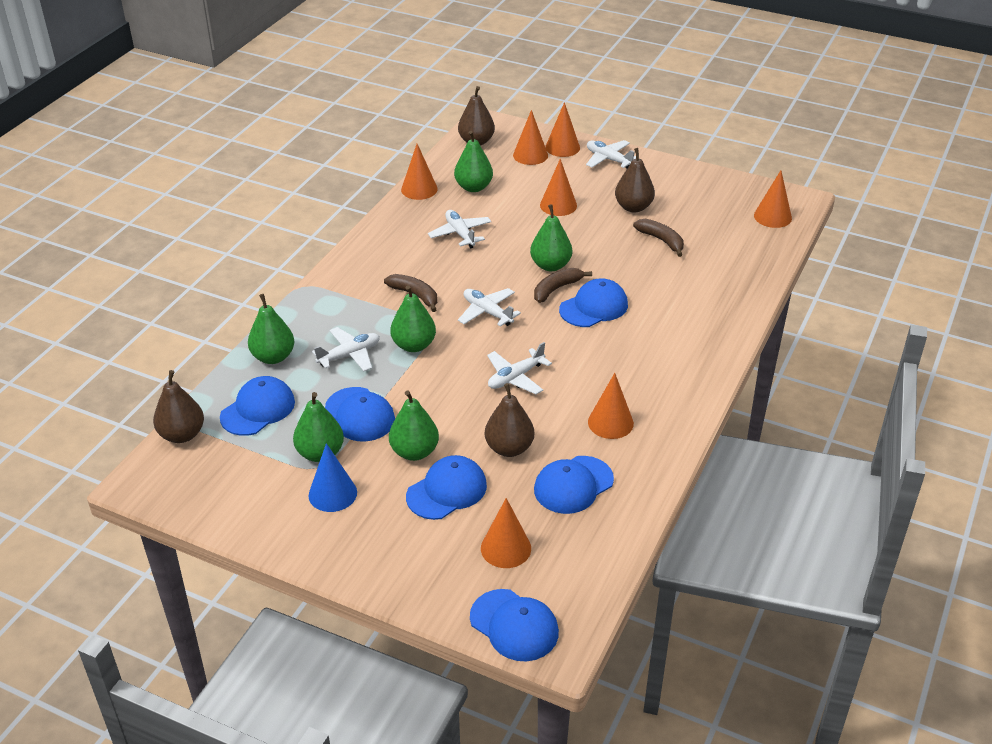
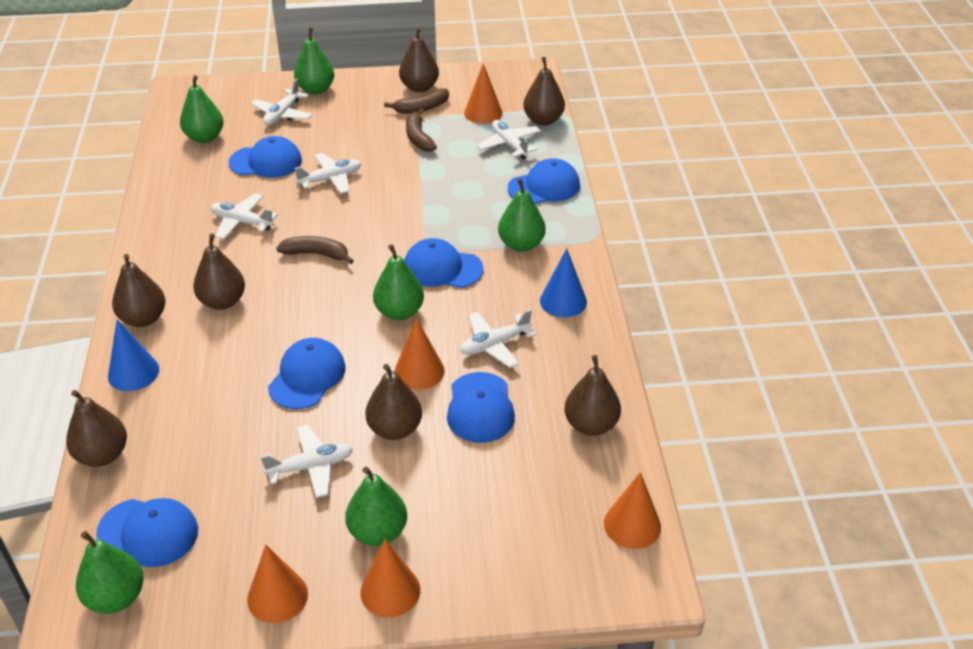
blue cone: 1 -> 2
brown pear: 4 -> 7
orange cone: 7 -> 5
white plane: 5 -> 6

